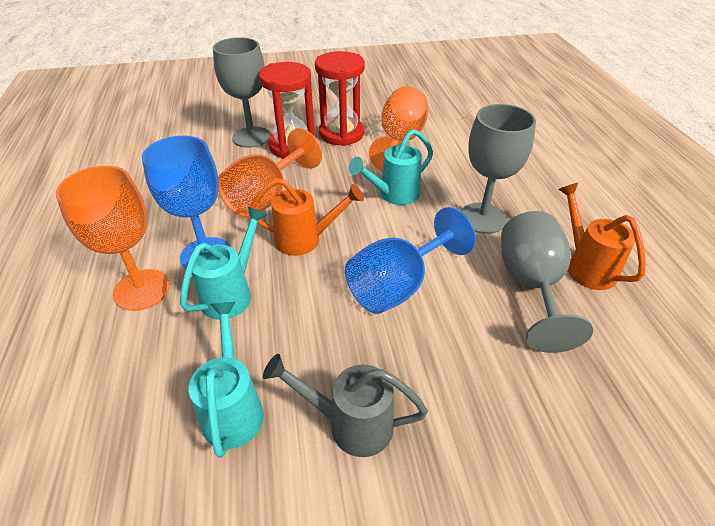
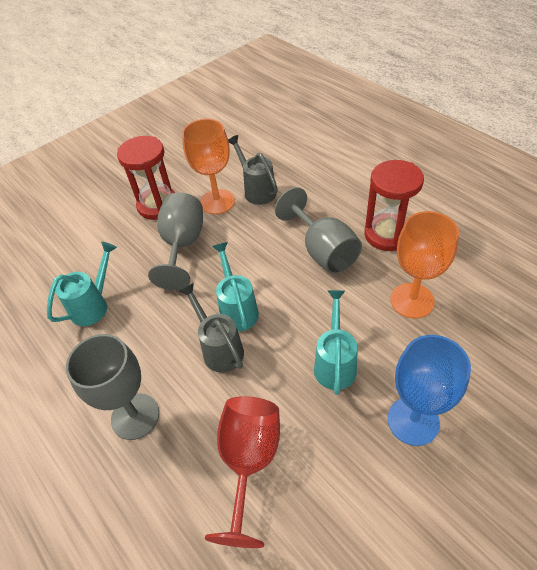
blue goblet: 2 -> 1
grey watering can: 1 -> 2
orange goblet: 3 -> 2
orange watering can: 2 -> 0
red goblet: 0 -> 1

